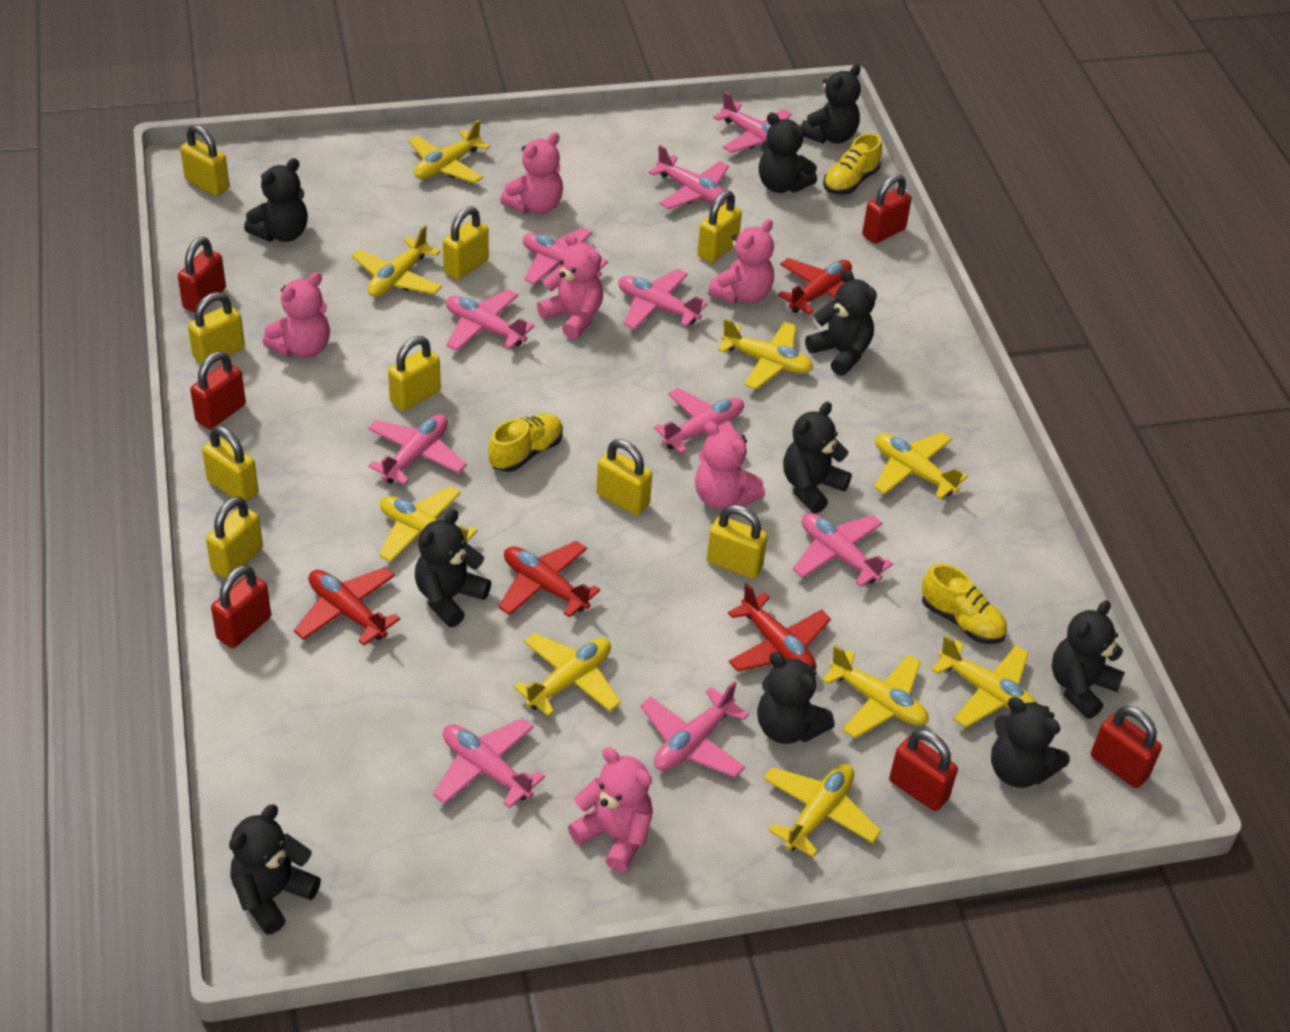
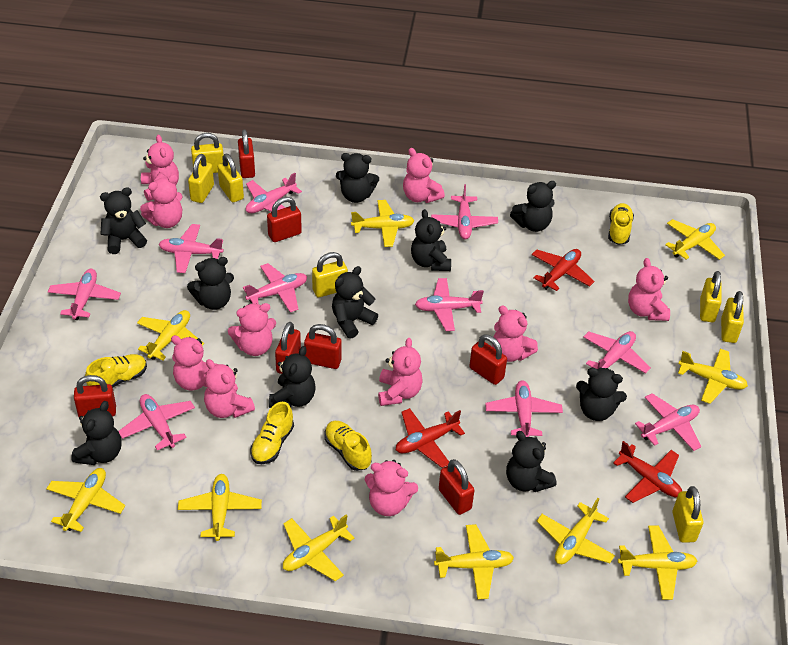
pink teddy bear: 6 -> 10
red padlock: 6 -> 7
red plane: 4 -> 3
yellow padlock: 9 -> 7
yellow plane: 9 -> 10
yellow shoe: 3 -> 4

